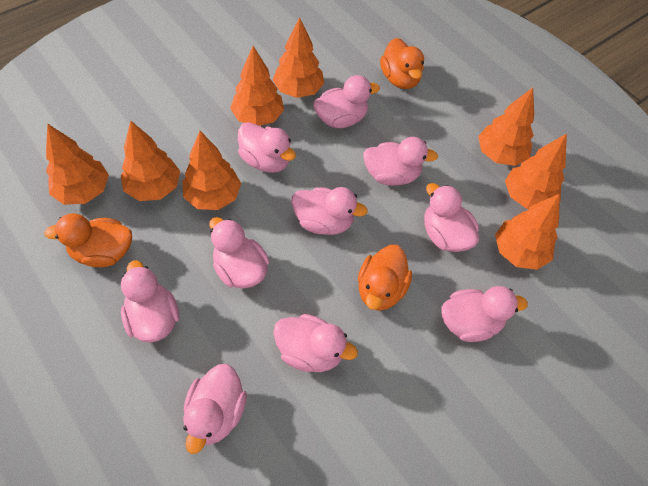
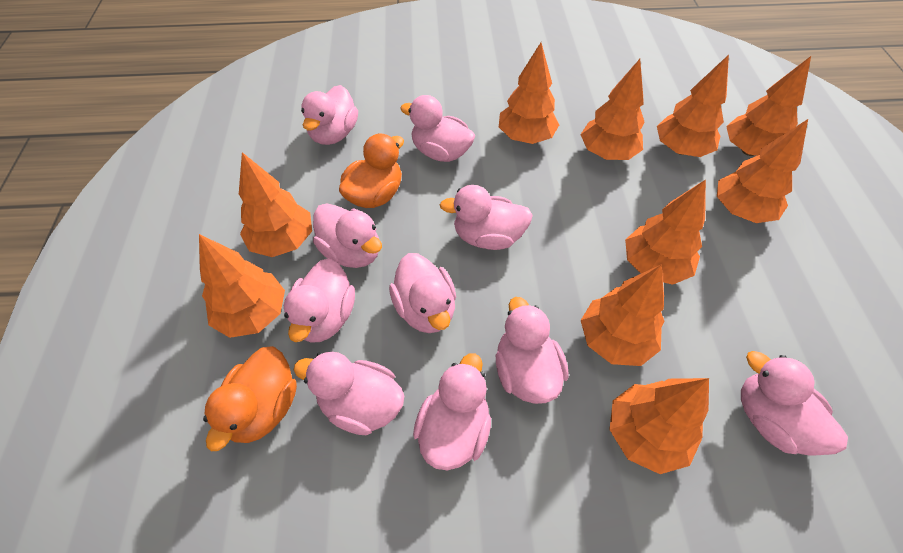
orange duck: 3 -> 2
orange tree: 8 -> 10

